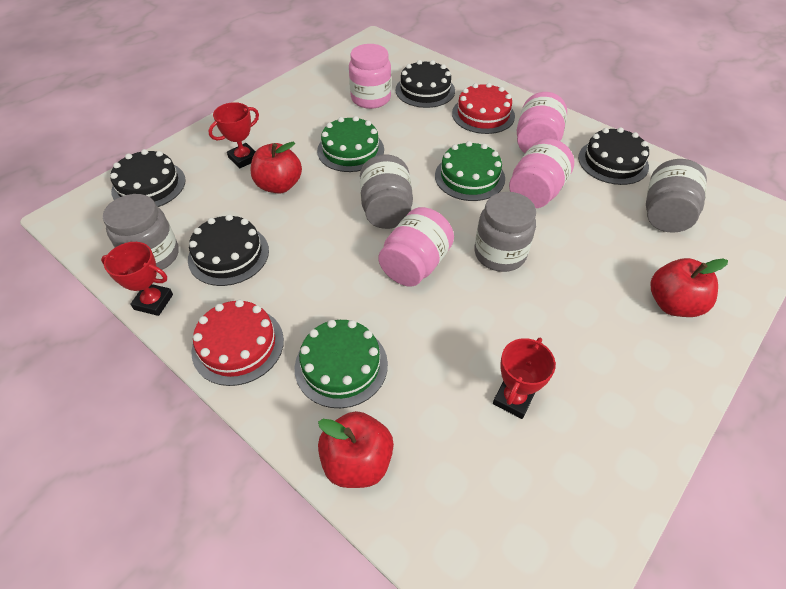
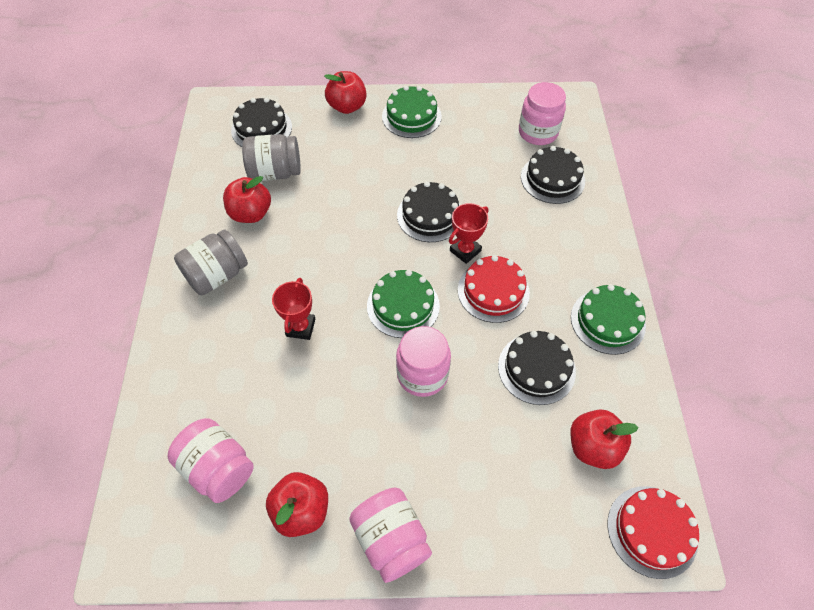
grey jar: 4 -> 2
red apple: 3 -> 4
red trophy: 3 -> 2

